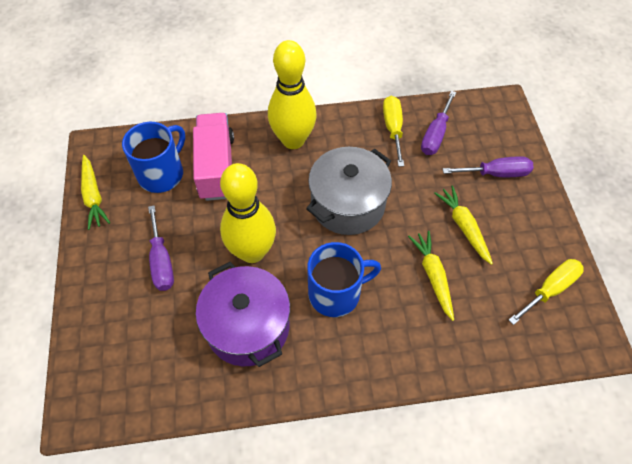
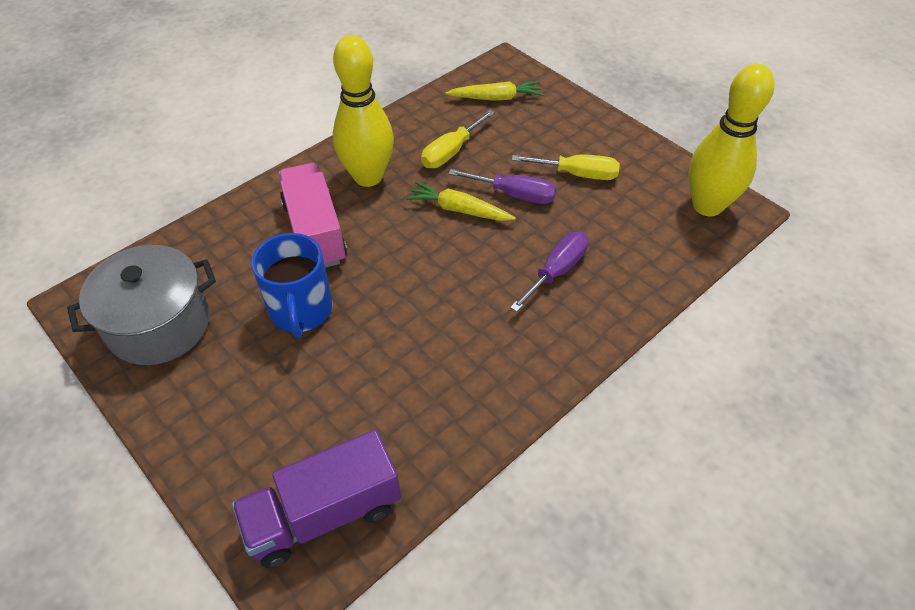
blue mug: 2 -> 1
purple pot: 1 -> 0
purple screwdriver: 3 -> 2
purple truck: 0 -> 1
yellow carrot: 3 -> 2

